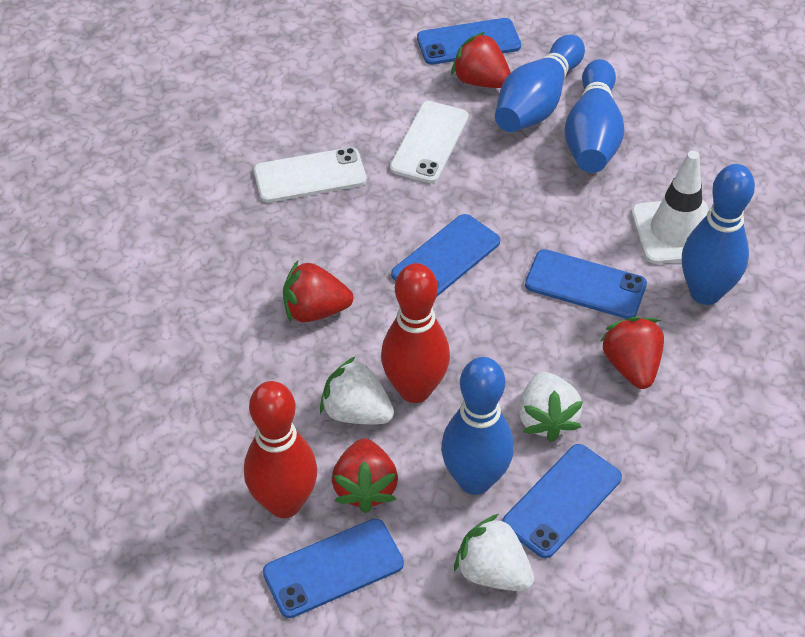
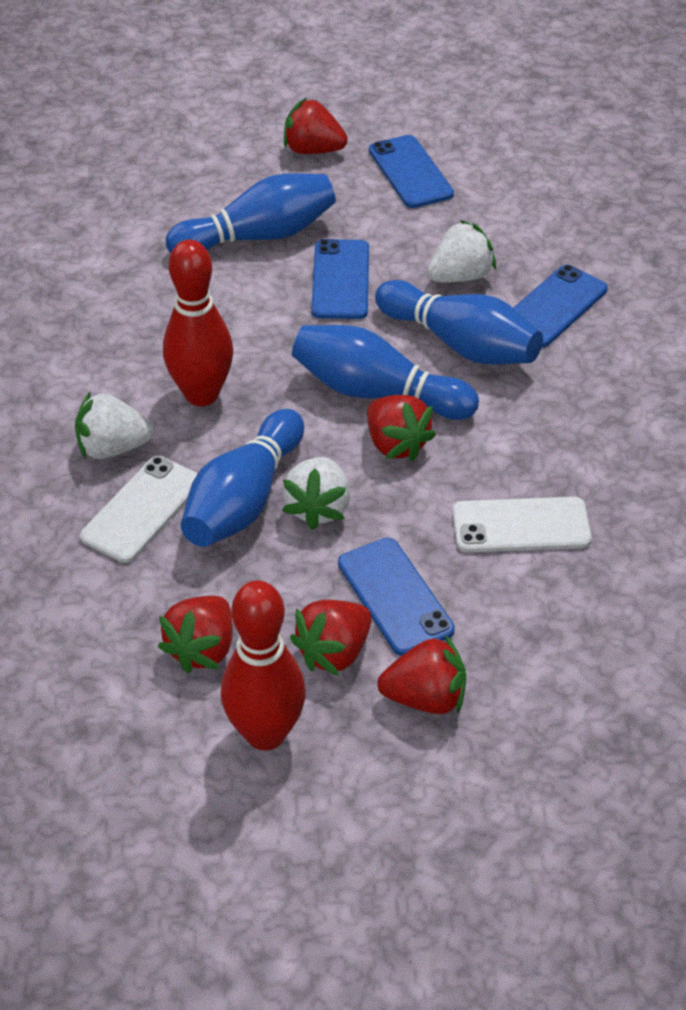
blue phone: 5 -> 4
red strawberry: 4 -> 5
white traffic cone: 1 -> 0

